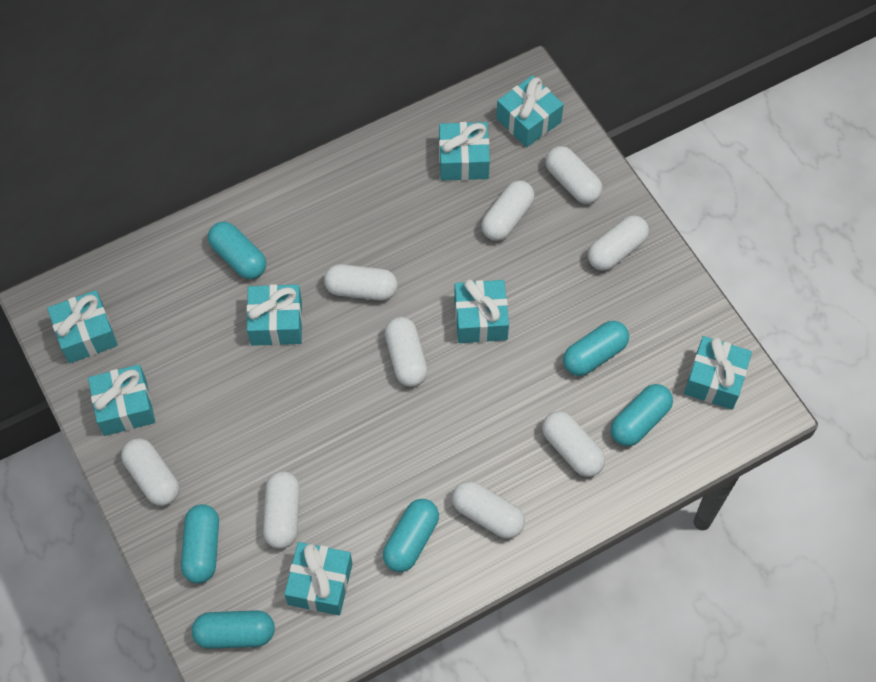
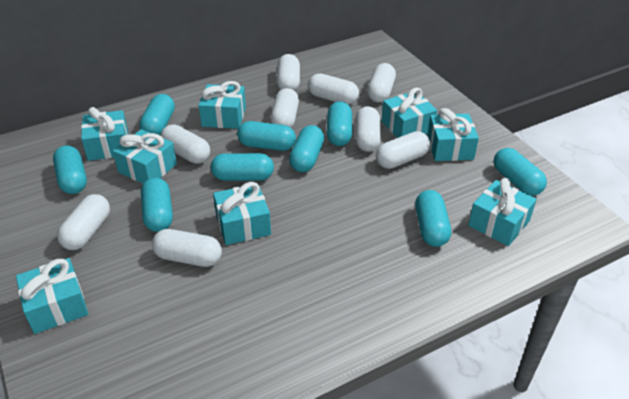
turquoise capsule: 6 -> 9

